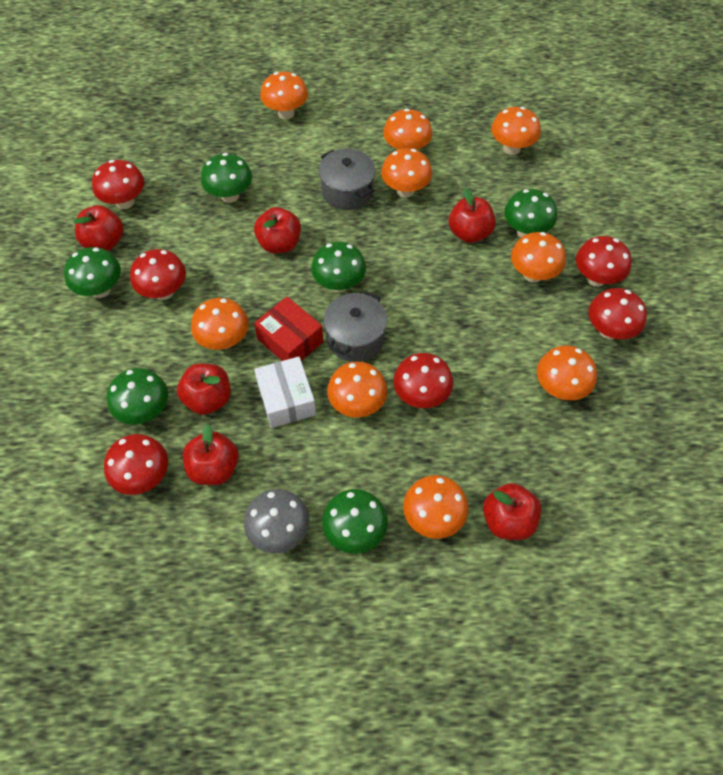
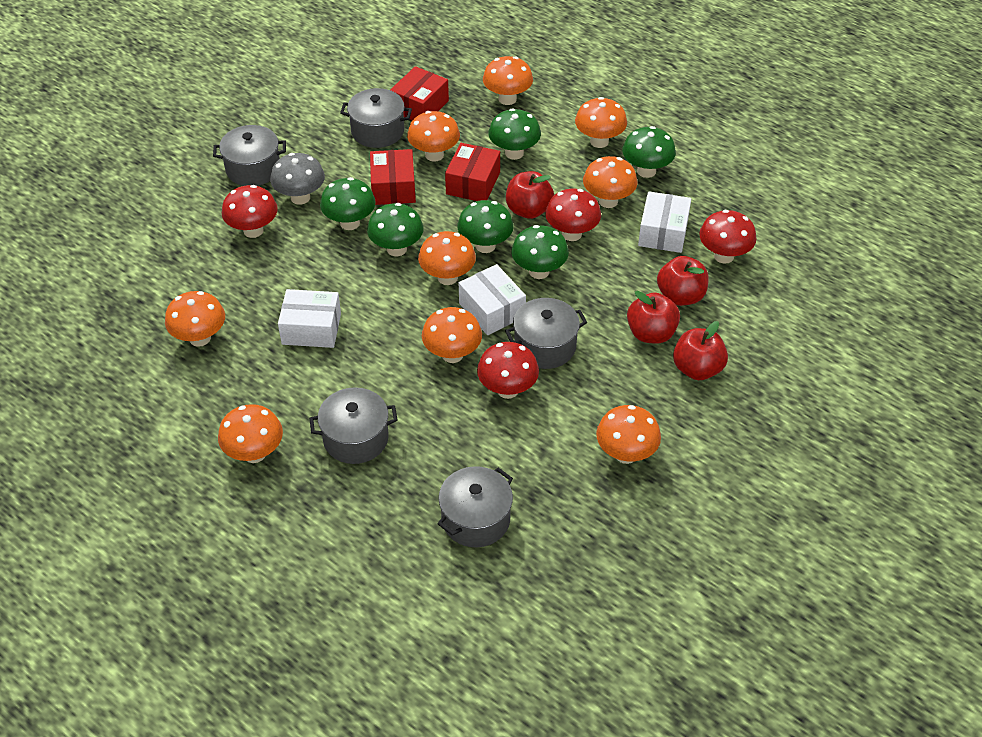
grey pot: 2 -> 5
red apple: 6 -> 4
red box: 1 -> 3
red mushroom: 6 -> 4
white box: 1 -> 3

